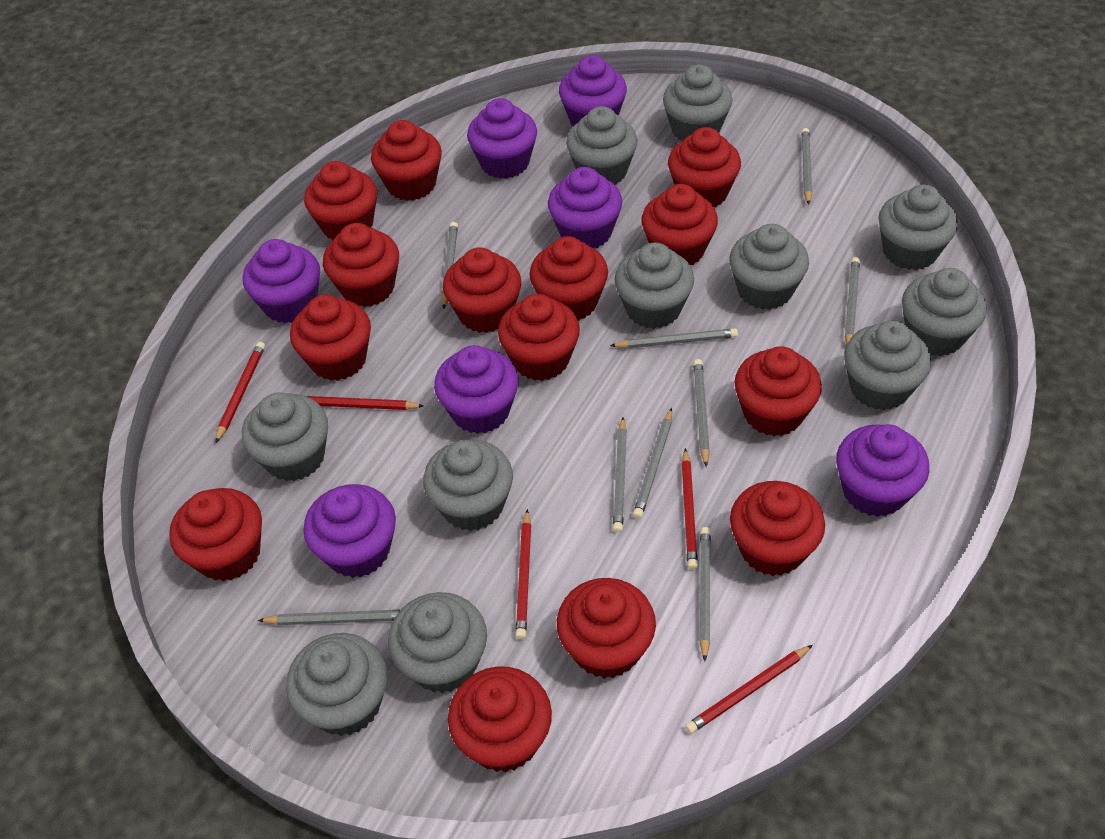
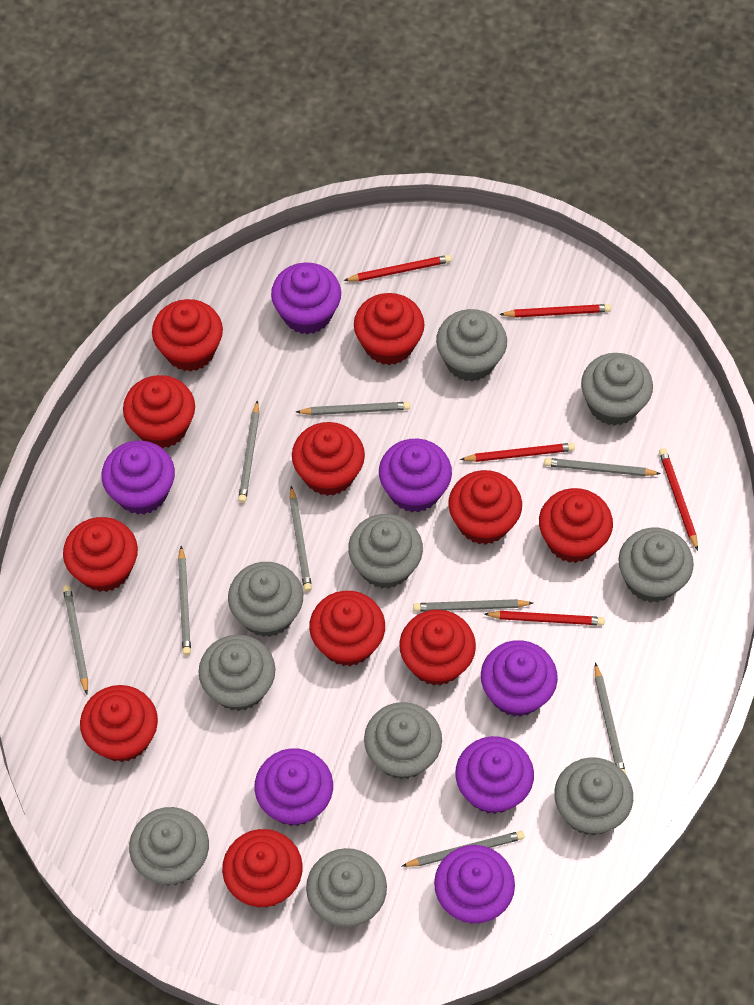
grey cupcake: 11 -> 10
red cupcake: 14 -> 11

